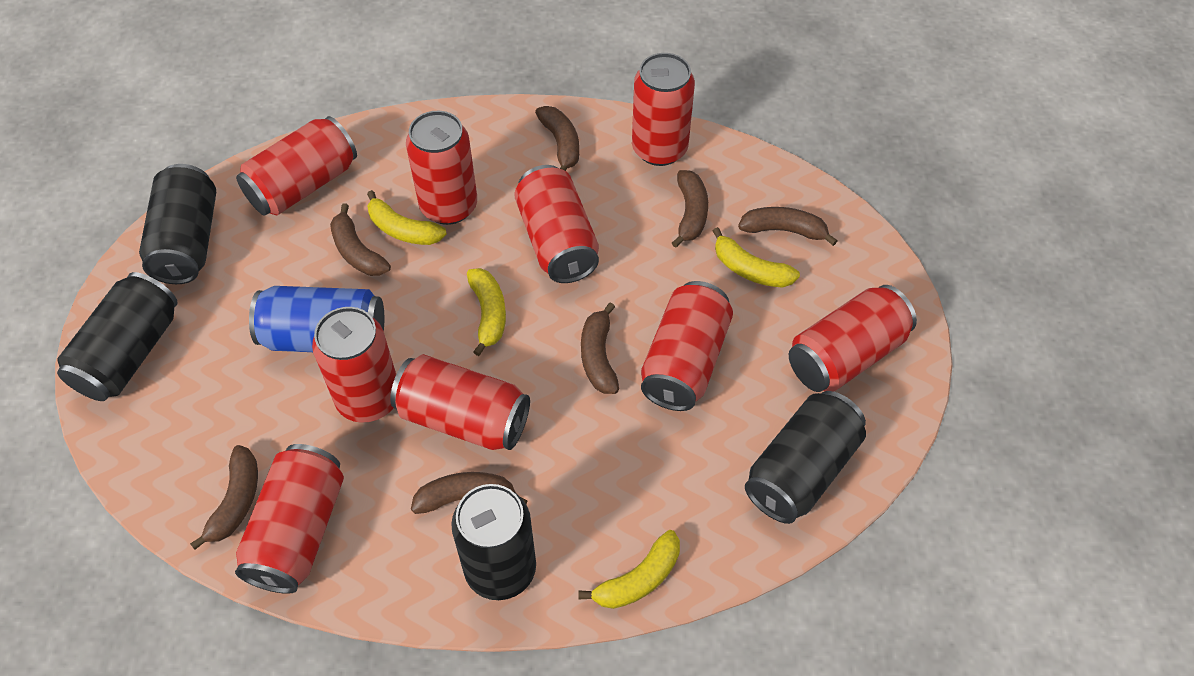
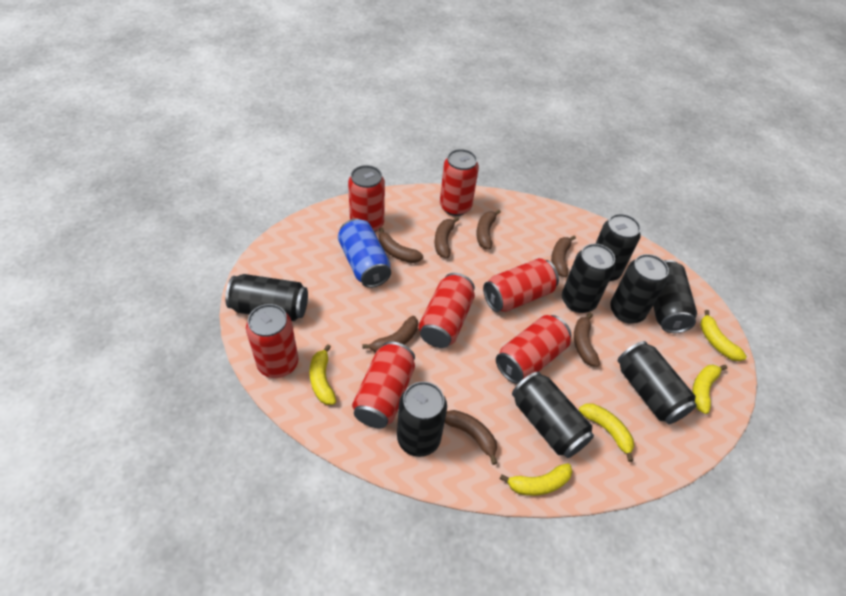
black can: 4 -> 8
red can: 9 -> 7
yellow banana: 4 -> 5

